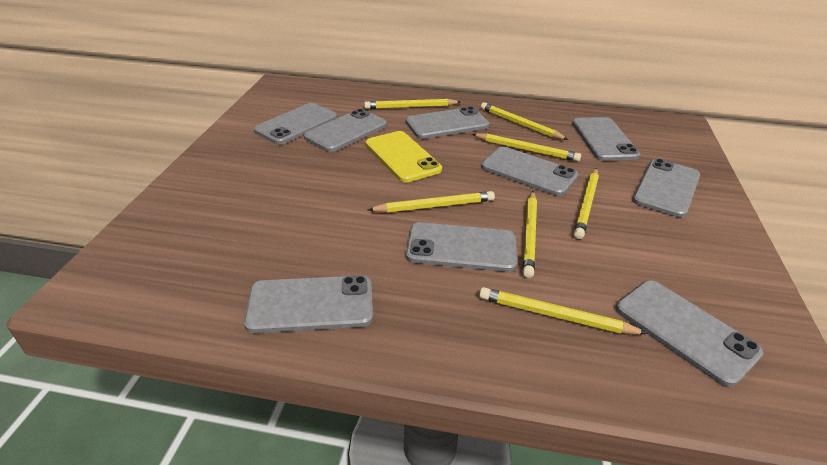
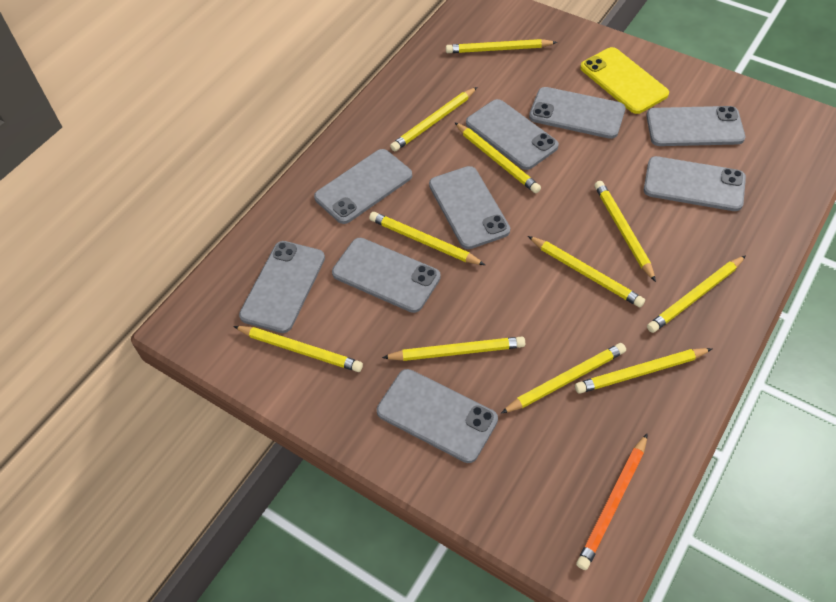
orange pencil: 0 -> 1
yellow pencil: 7 -> 11

